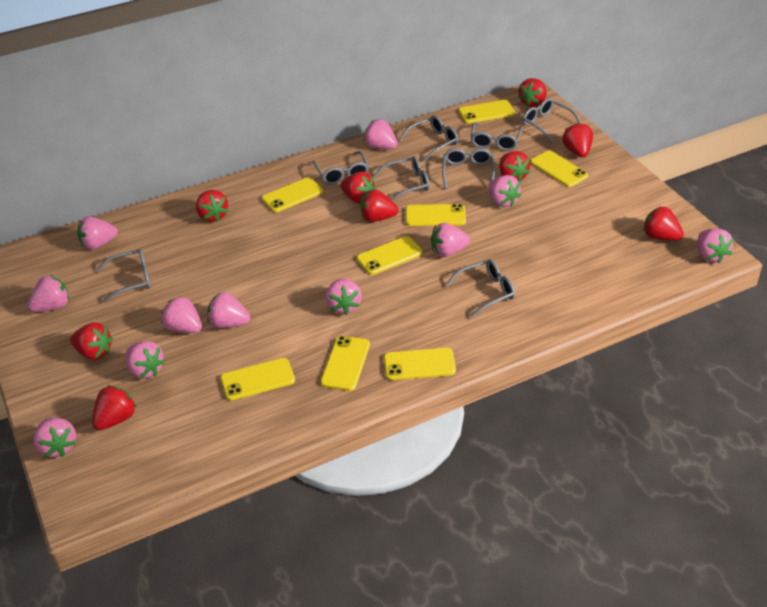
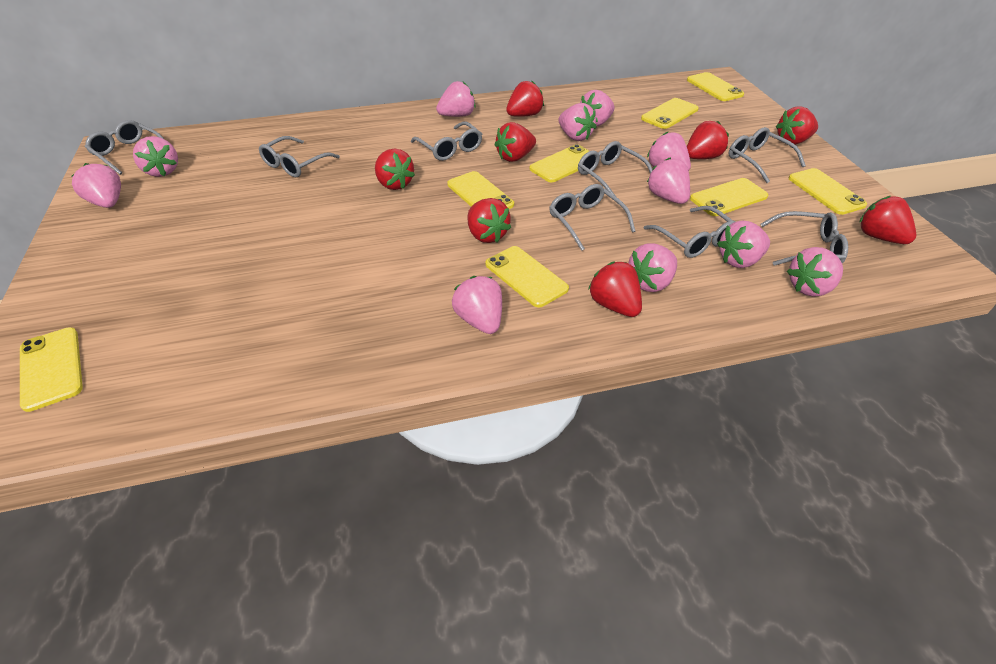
red strawberry: 9 -> 8

